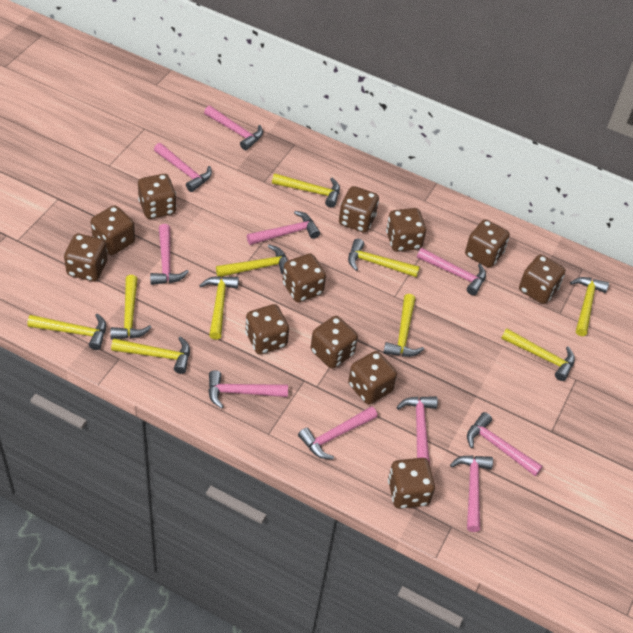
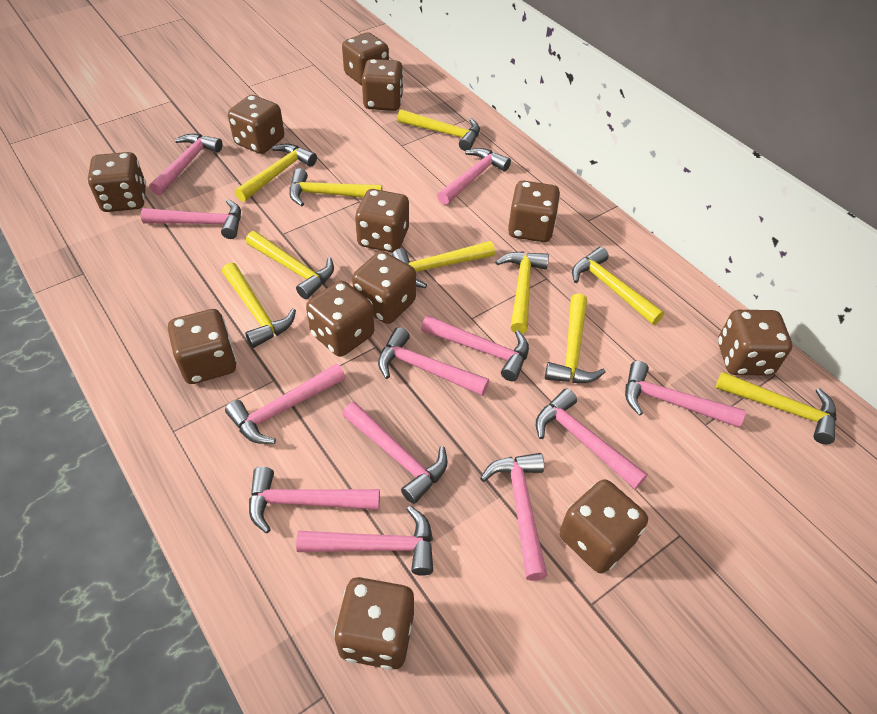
pink hammer: 10 -> 12

